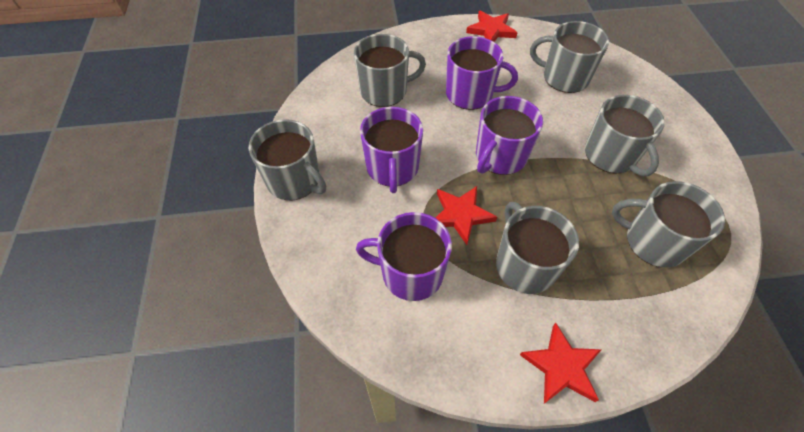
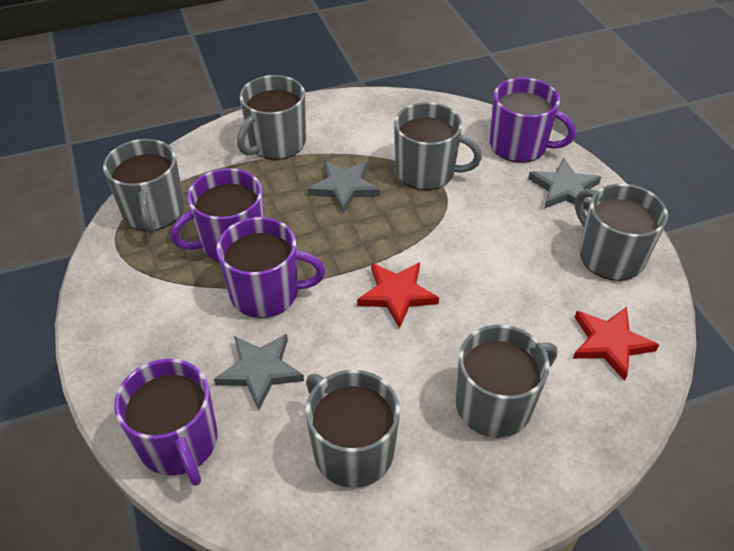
grey star: 0 -> 3
red star: 3 -> 2

